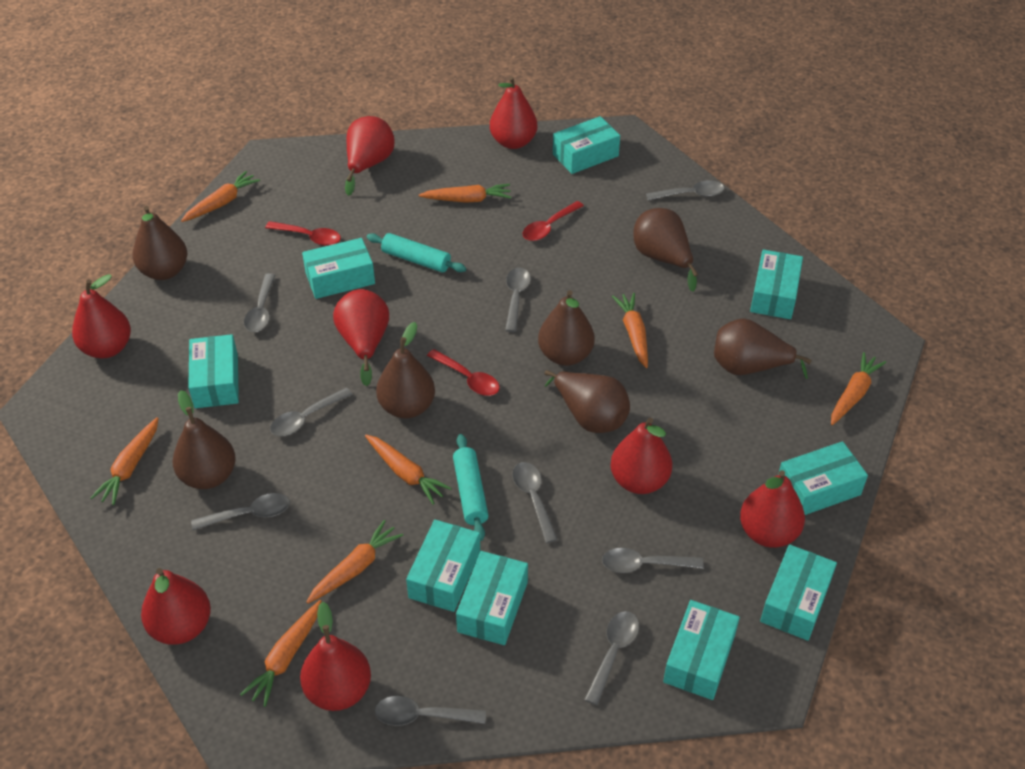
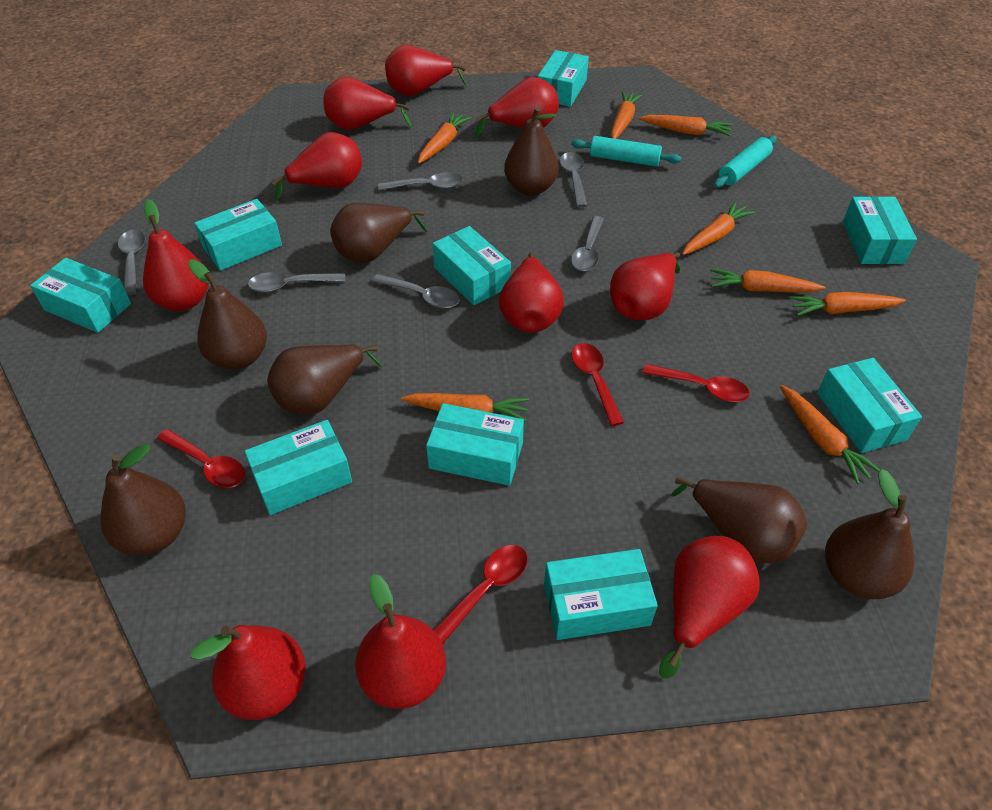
grey spoon: 9 -> 6
red pear: 8 -> 10
red spoon: 3 -> 4

